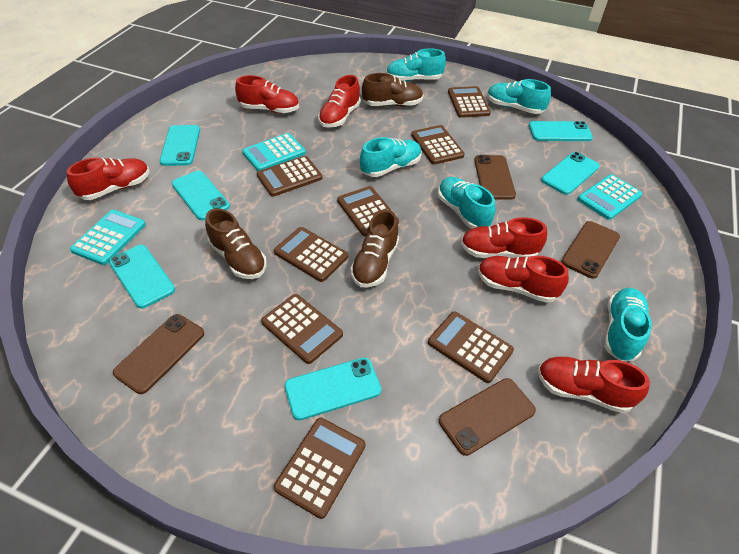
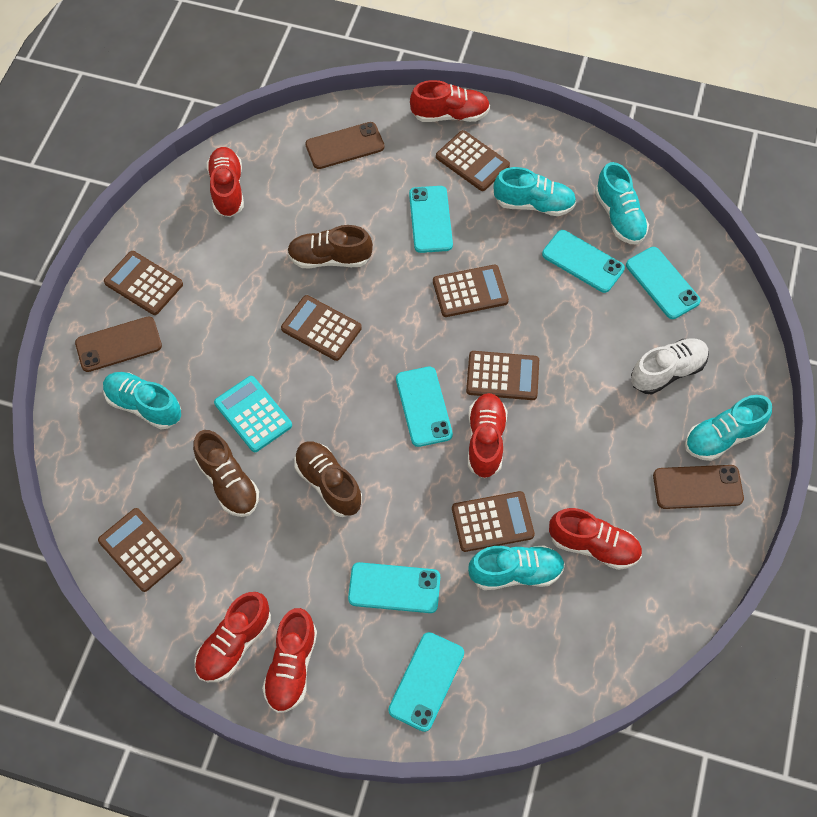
brown calculator: 8 -> 7
brown phone: 4 -> 3
turquoise calculator: 3 -> 1
white shoe: 0 -> 1

